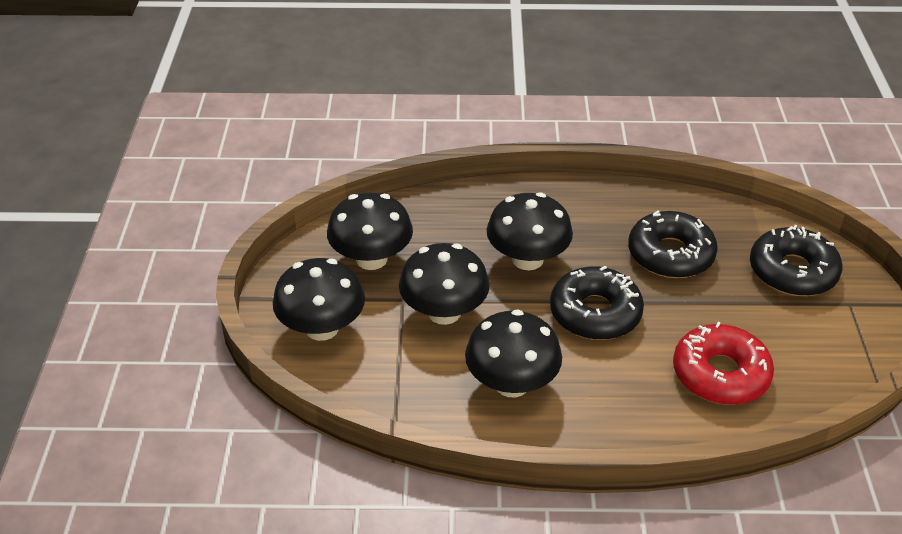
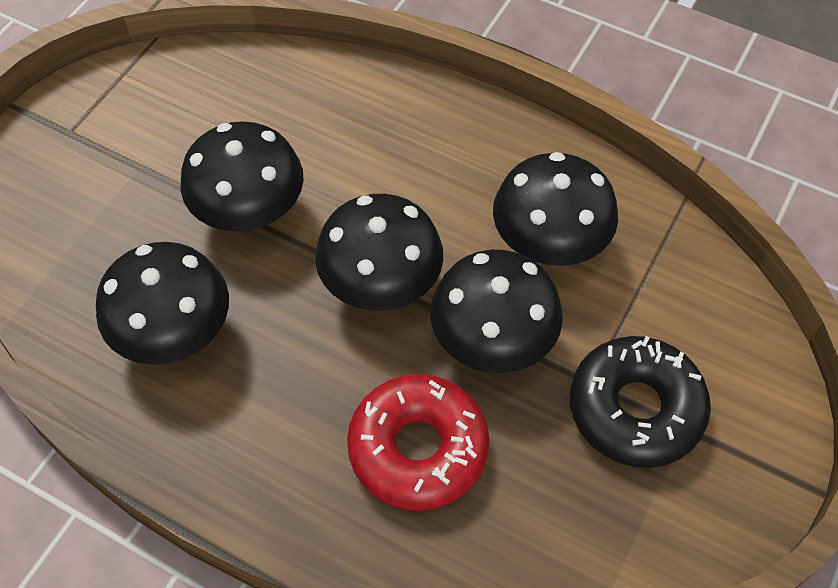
black donut: 3 -> 1

